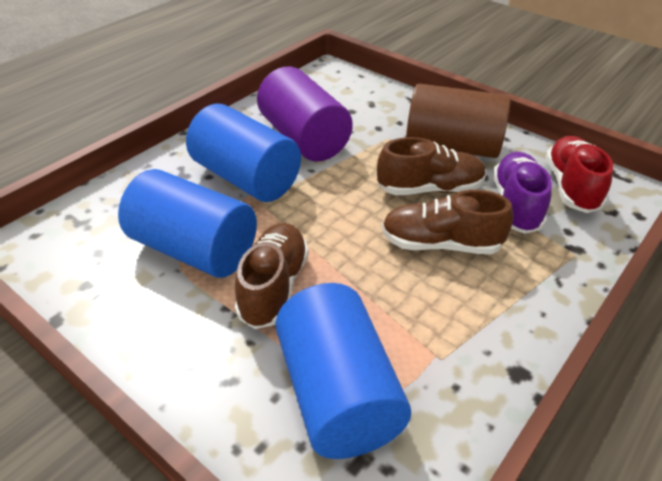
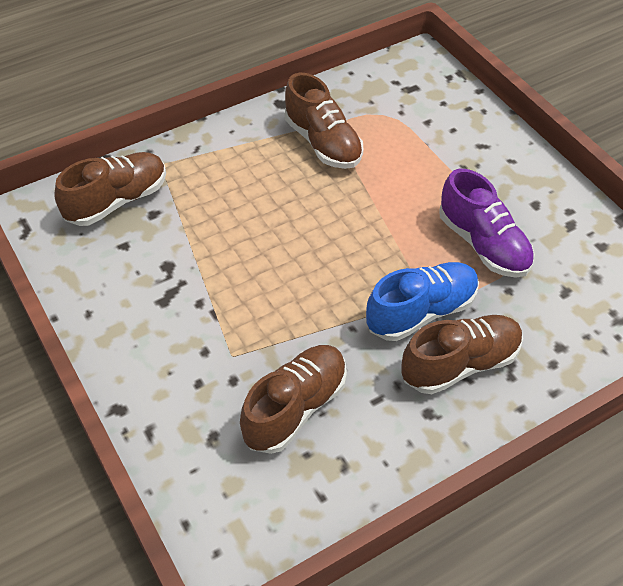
blue cylinder: 3 -> 0
blue shoe: 0 -> 1
brown cylinder: 1 -> 0
brown shoe: 3 -> 4
purple cylinder: 1 -> 0
red shoe: 1 -> 0

